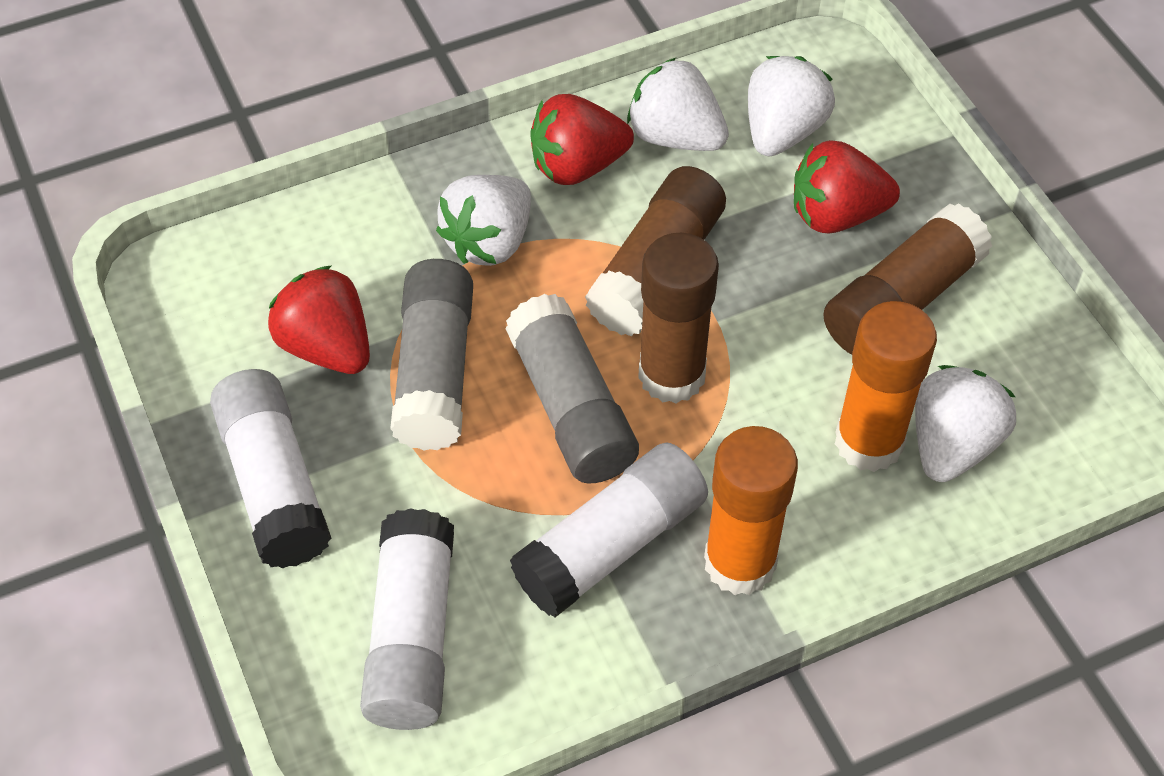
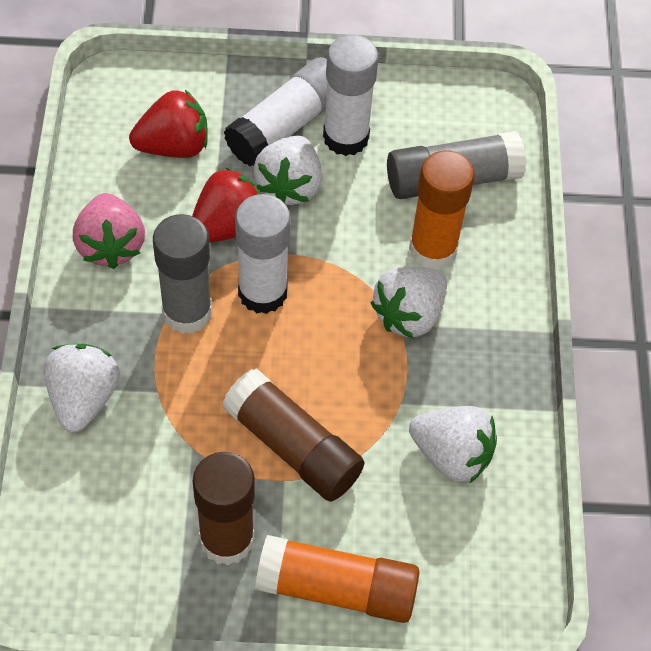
brown glue stick: 3 -> 2
pink strawberry: 0 -> 1
red strawberry: 3 -> 2

